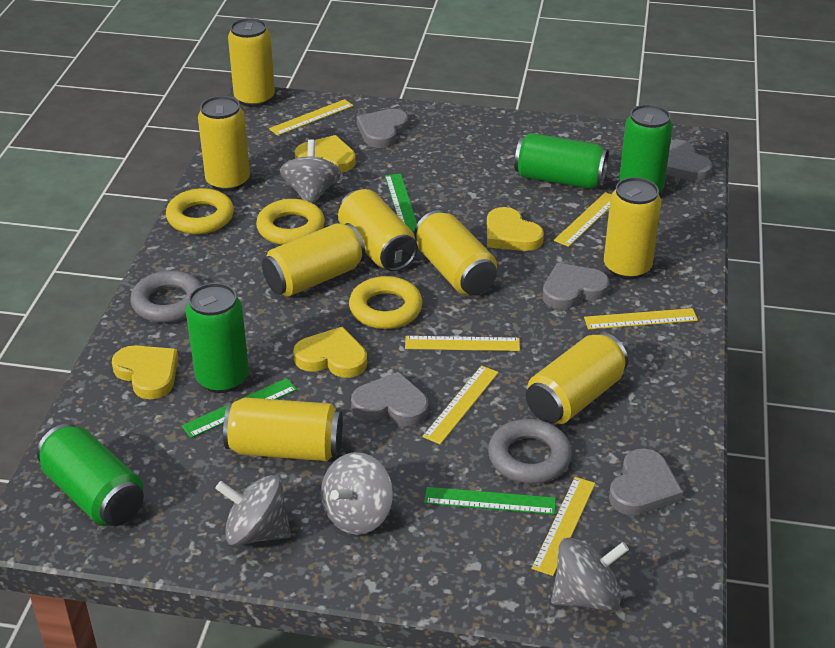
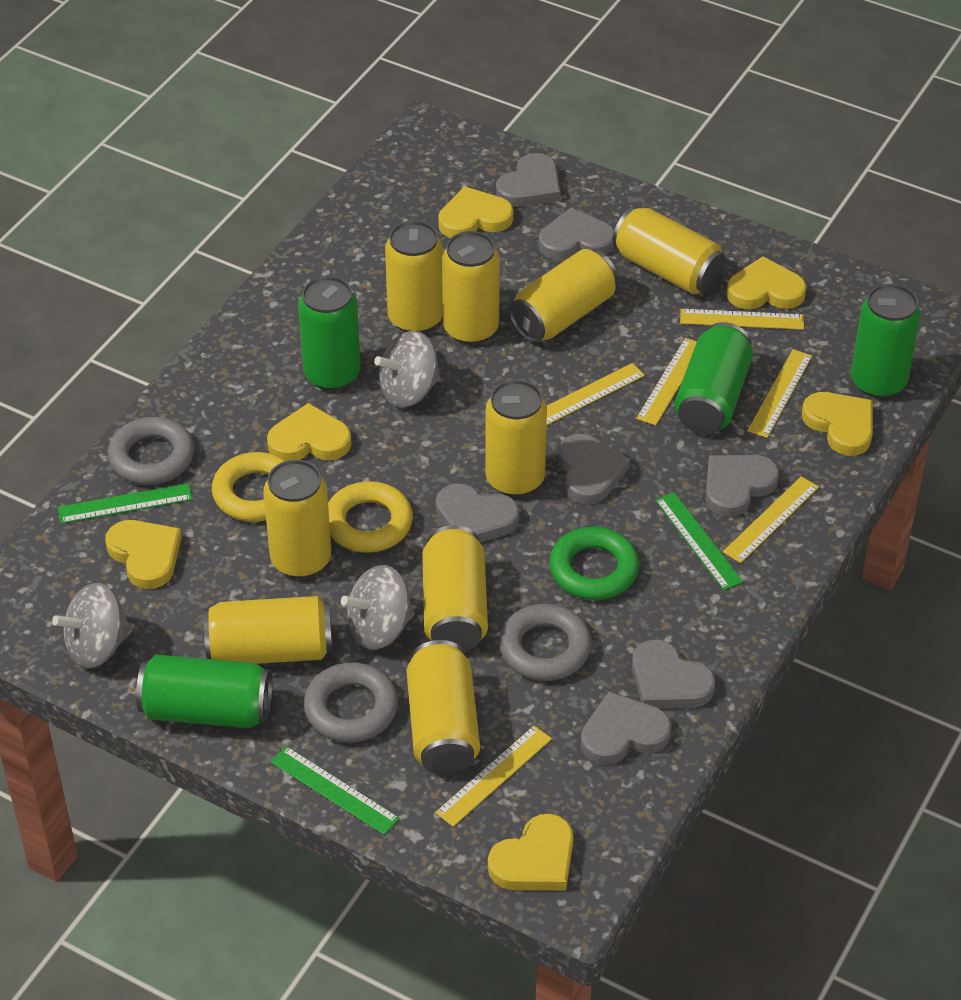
green ring: 0 -> 1
grey heart: 5 -> 7
grey ring: 2 -> 3
grey spinning top: 4 -> 3
yellow can: 8 -> 9
yellow heart: 4 -> 6
yellow ring: 3 -> 2

